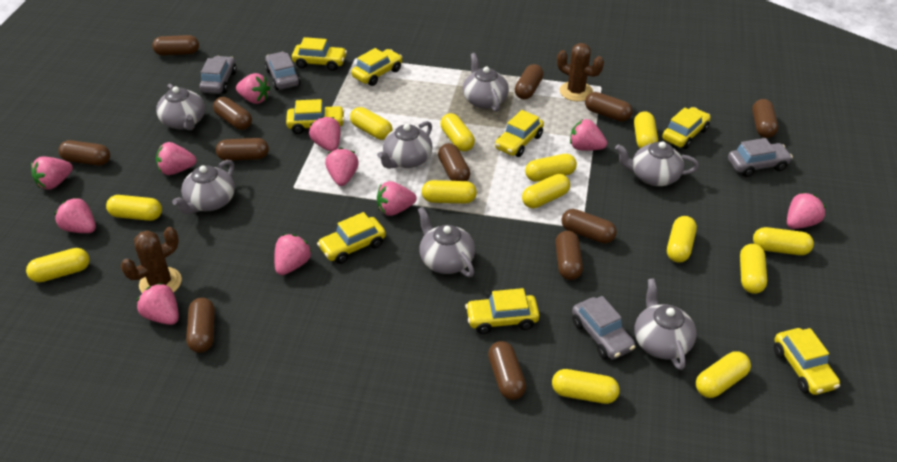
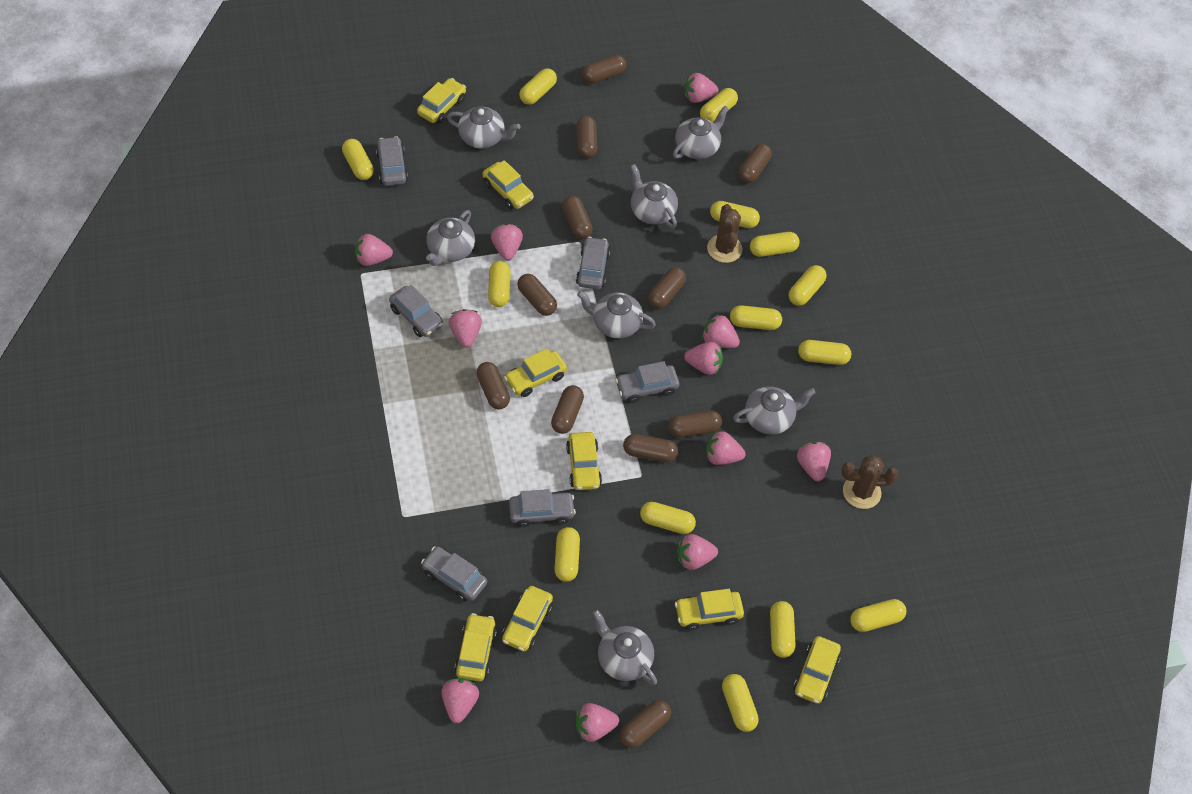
brown capsule: 12 -> 11
grey car: 4 -> 6
yellow capsule: 13 -> 14

